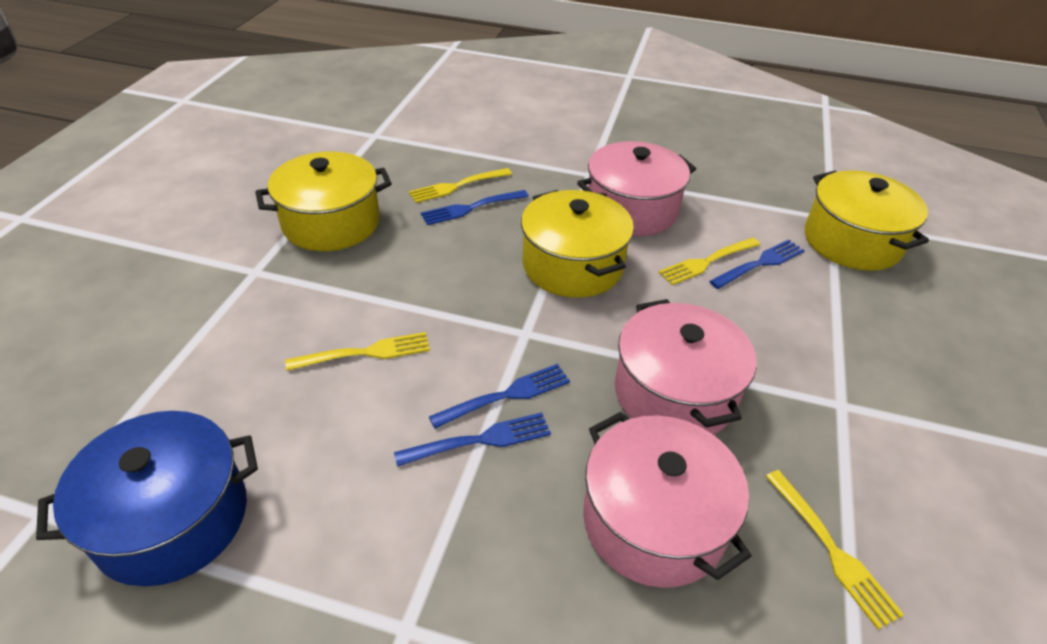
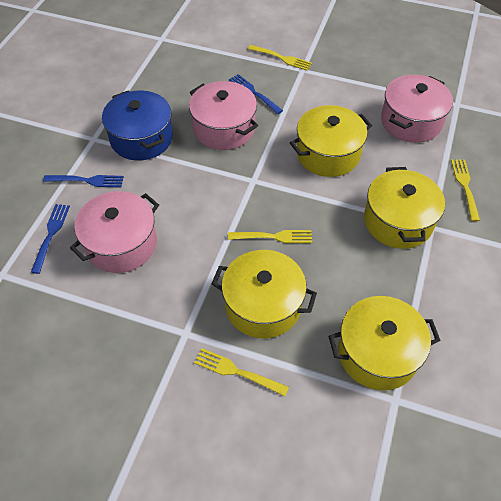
blue fork: 4 -> 3
yellow pot: 3 -> 4

